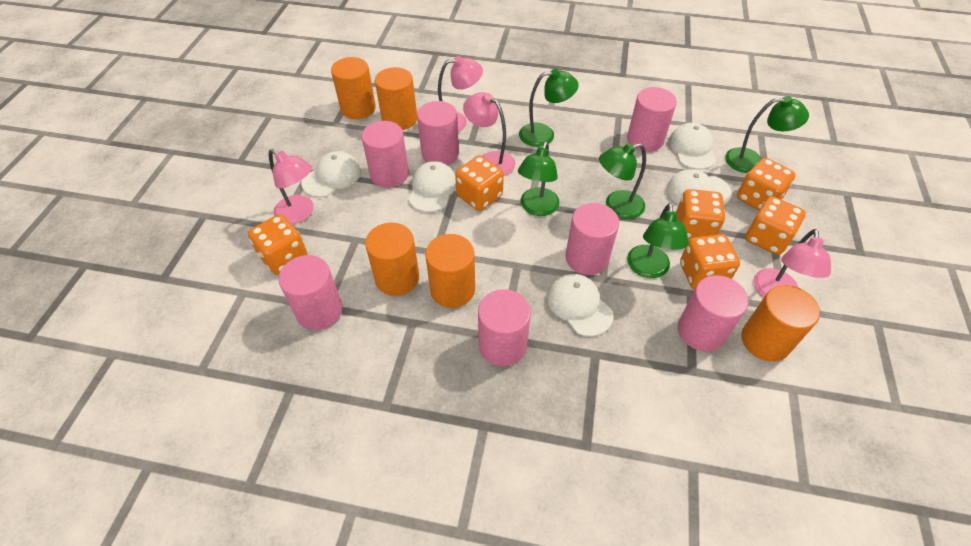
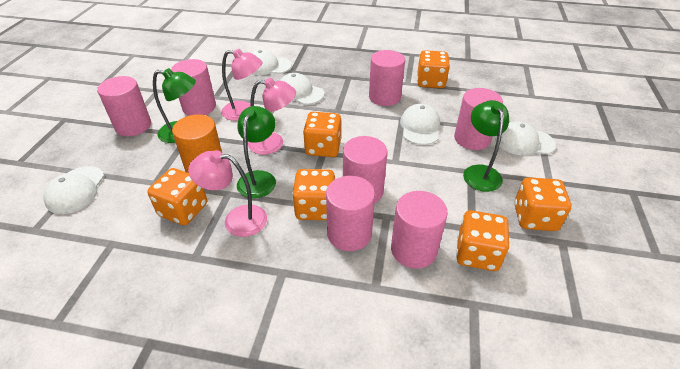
green lamp: 5 -> 3
orange cylinder: 5 -> 1
pink lamp: 4 -> 3

